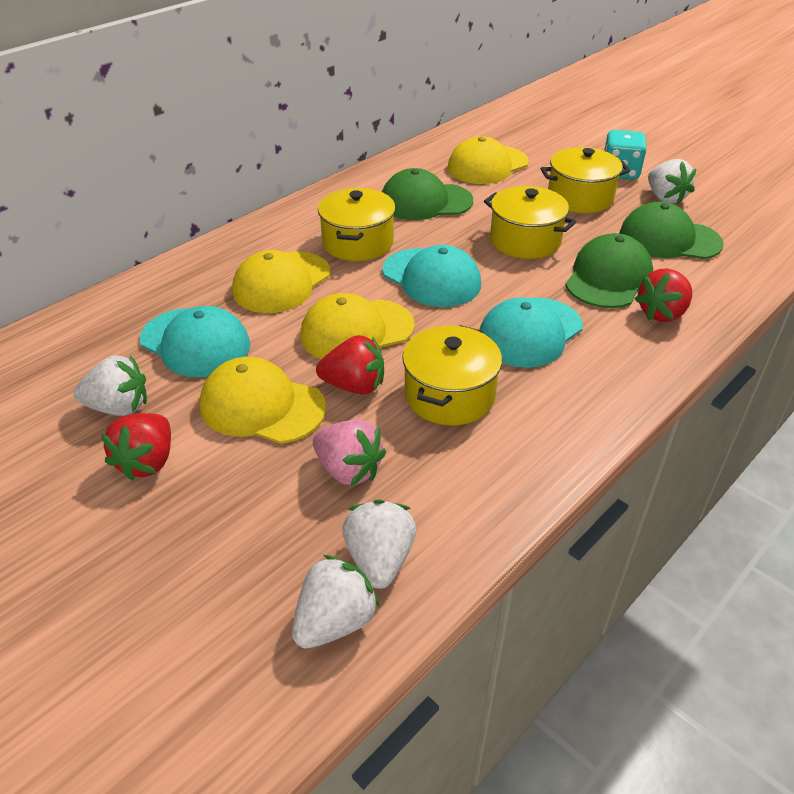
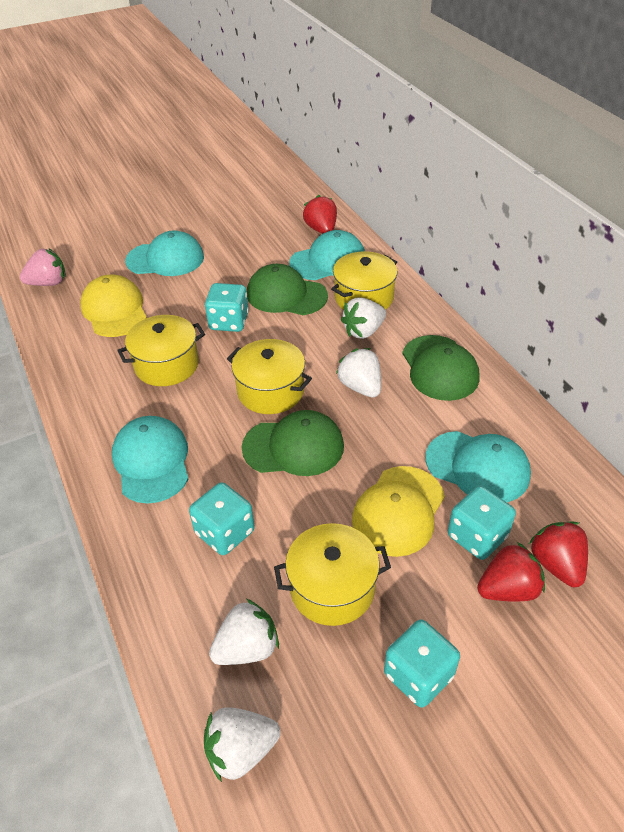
turquoise cap: 3 -> 4
turquoise dice: 1 -> 4
yellow cap: 4 -> 2

